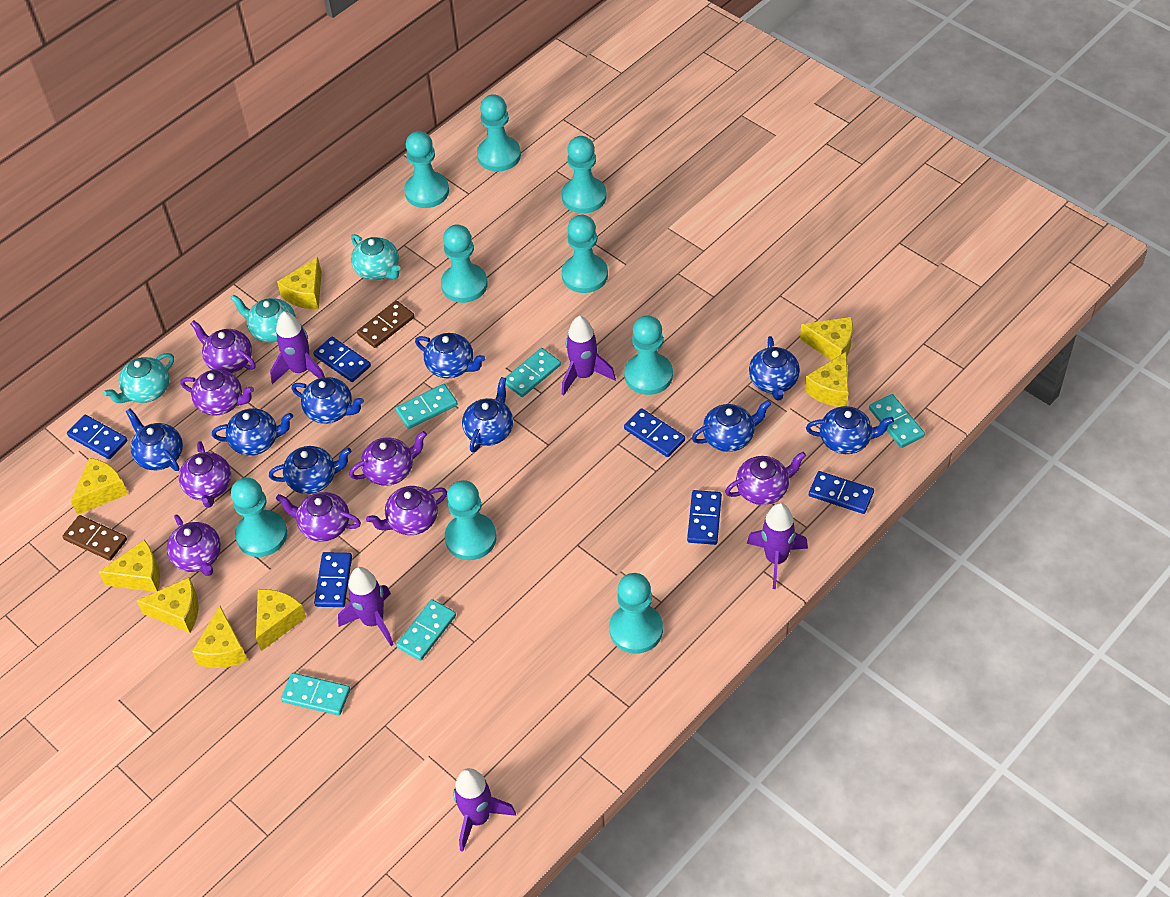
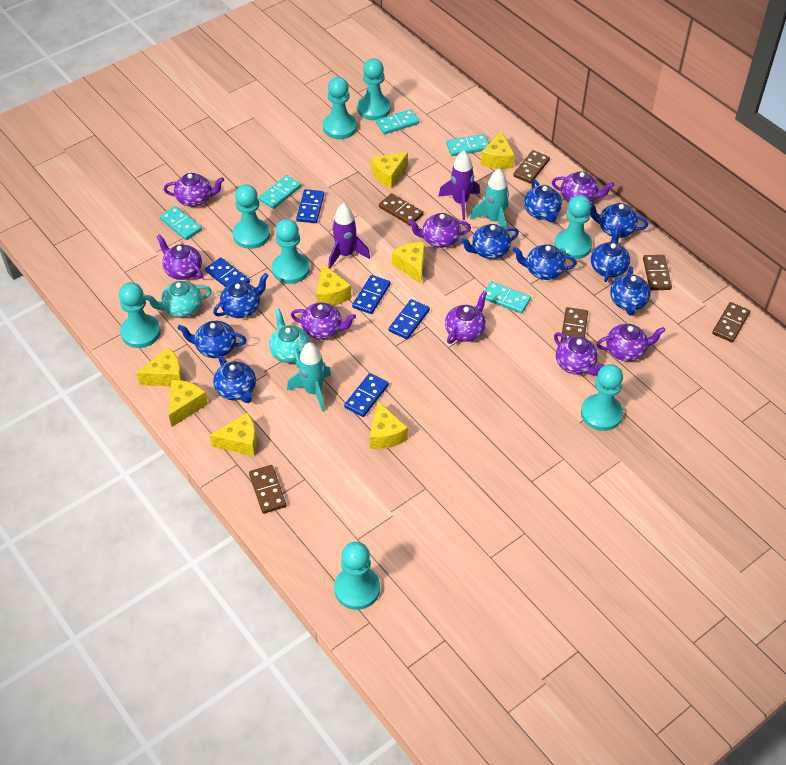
blue domino: 6 -> 5
brown domino: 2 -> 6
purple rocket: 5 -> 2
turquoise pawn: 9 -> 8
turquoise rocket: 0 -> 2
turquoise teapot: 3 -> 2

